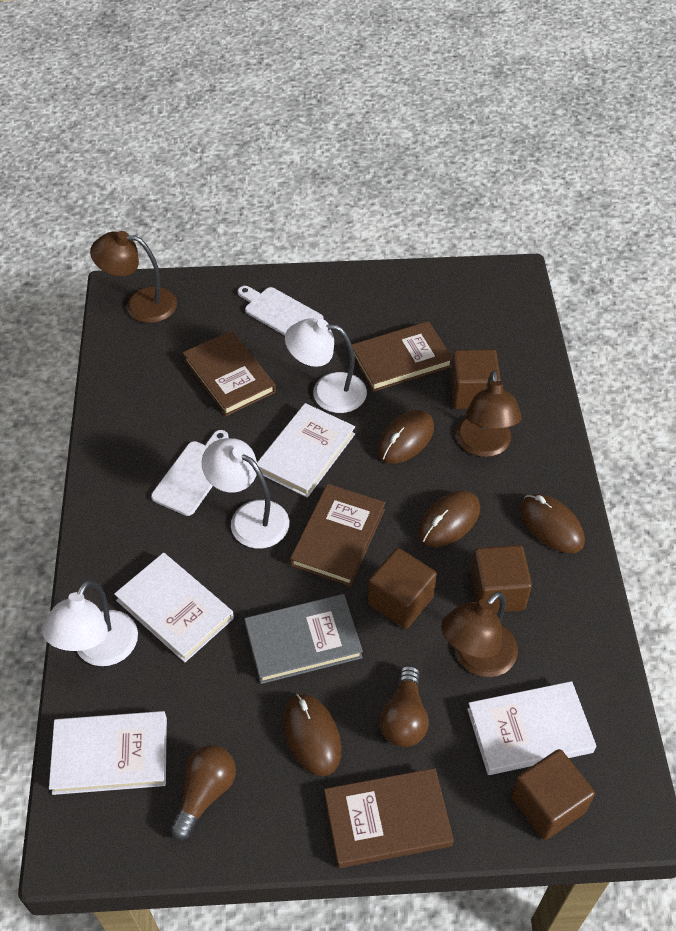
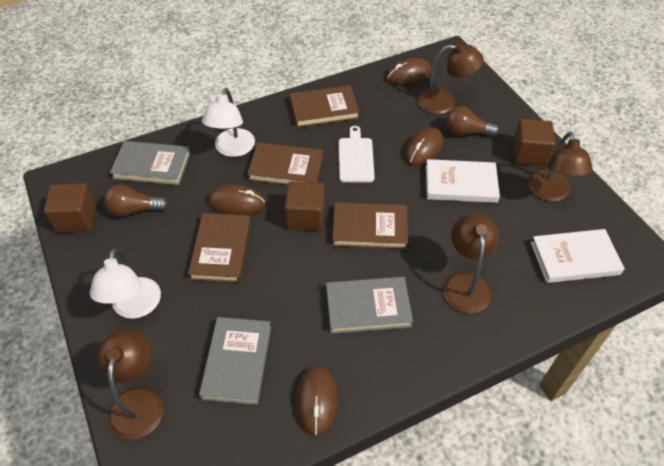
brown cube: 4 -> 3
brown lamp: 3 -> 4
grey book: 1 -> 3
white book: 4 -> 2
white cutting board: 2 -> 1
white lamp: 3 -> 2

